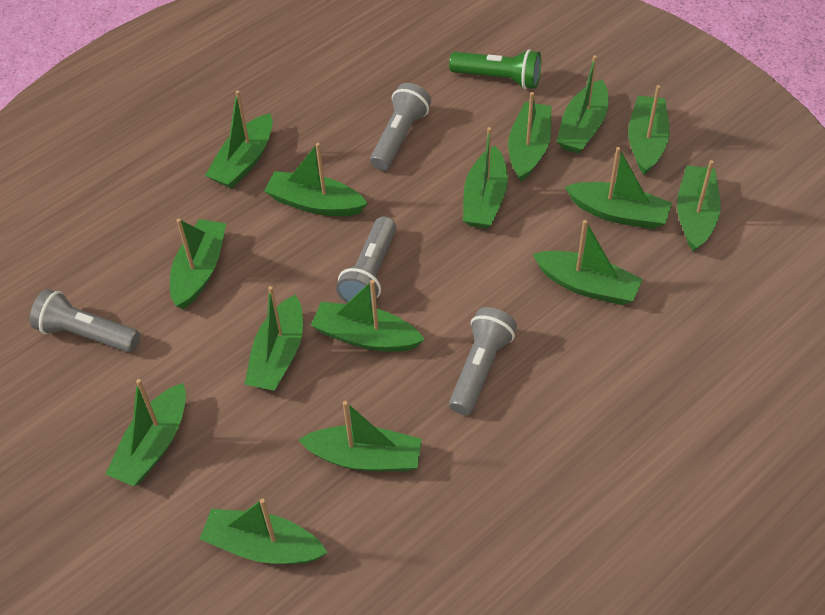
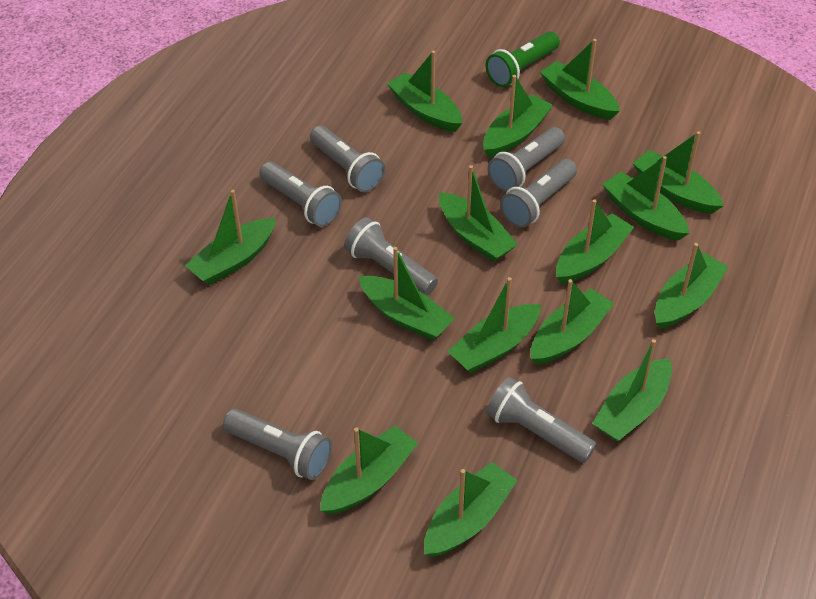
grey flashlight: 4 -> 7

